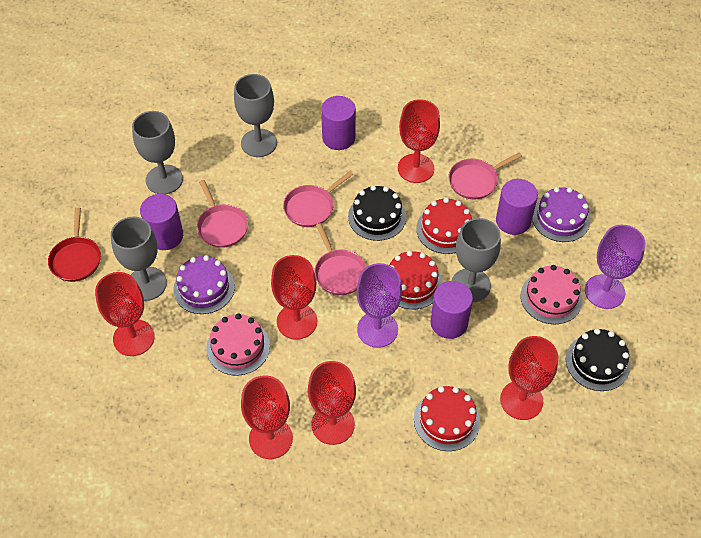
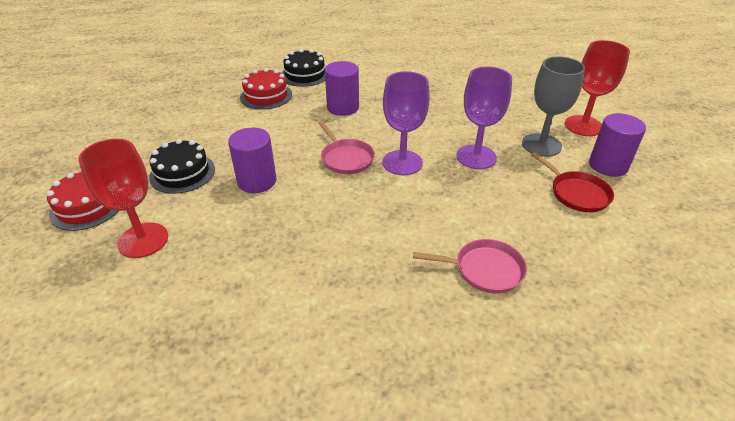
grey goblet: 4 -> 1
pink cake: 2 -> 0
pink pan: 4 -> 2
purple cake: 2 -> 0
purple cylinder: 4 -> 3
red cake: 3 -> 2
red goblet: 6 -> 2

